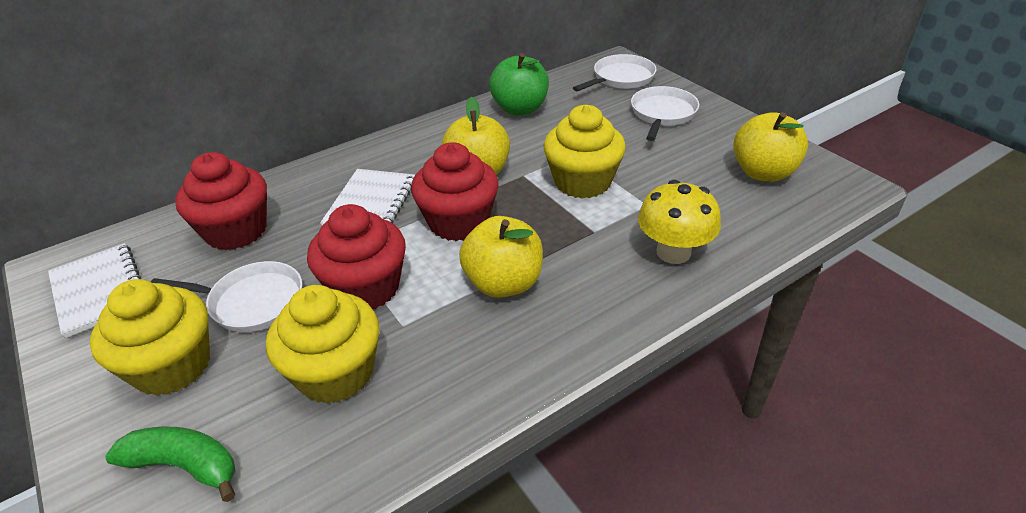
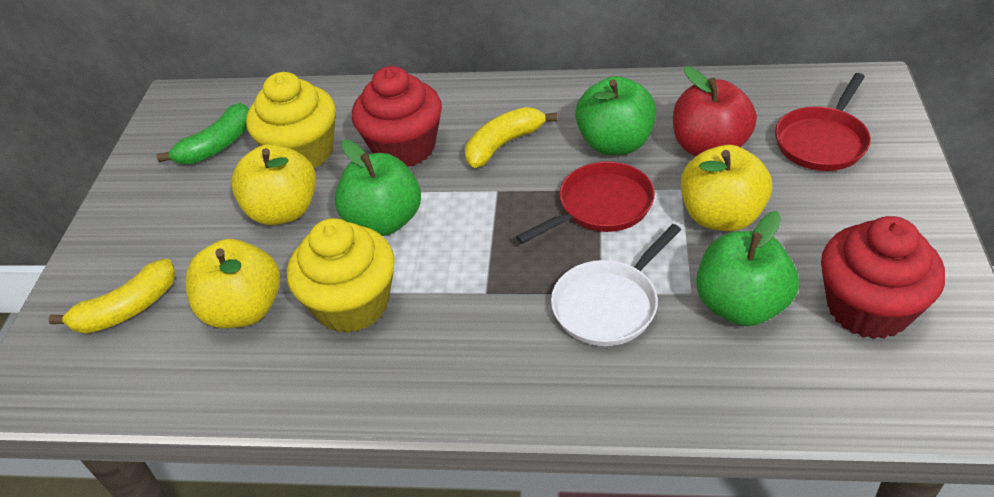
green apple: 1 -> 3
red apple: 0 -> 1
red cupcake: 3 -> 2
red pan: 0 -> 2
white notebook: 2 -> 0
white pan: 3 -> 1
yellow banana: 0 -> 2
yellow cupcake: 3 -> 2
yellow mushroom: 1 -> 0

